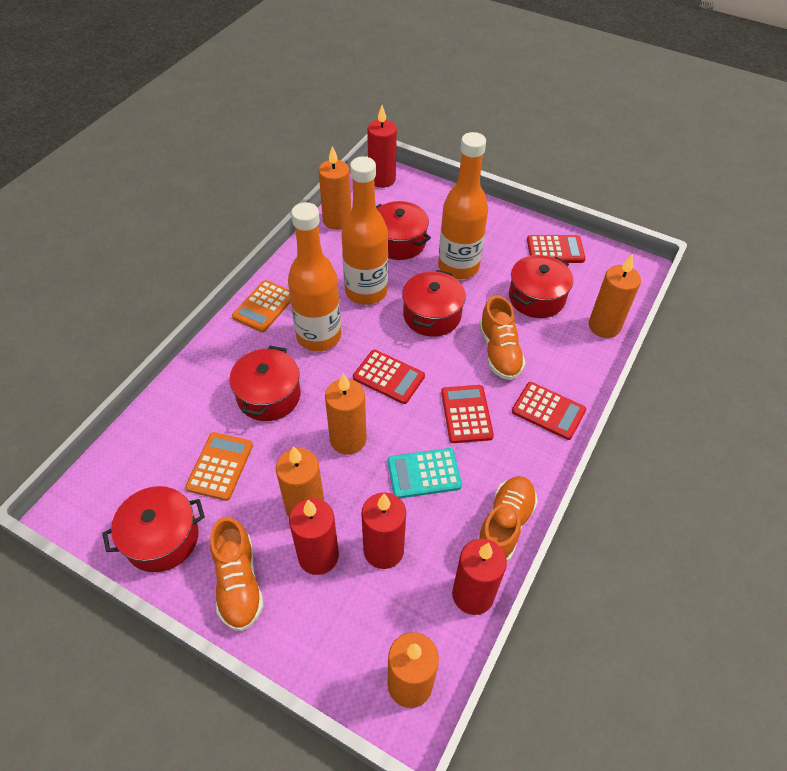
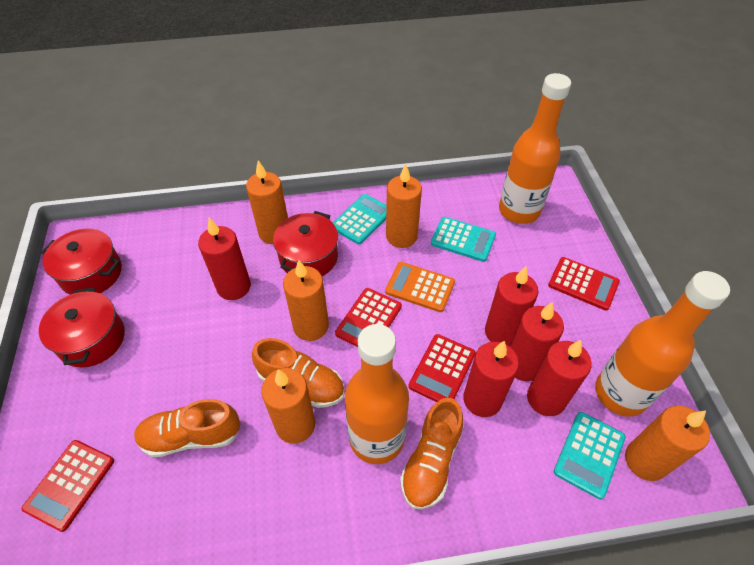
orange calculator: 2 -> 1
red candle: 4 -> 5
red pot: 5 -> 3
turquoise calculator: 1 -> 3

